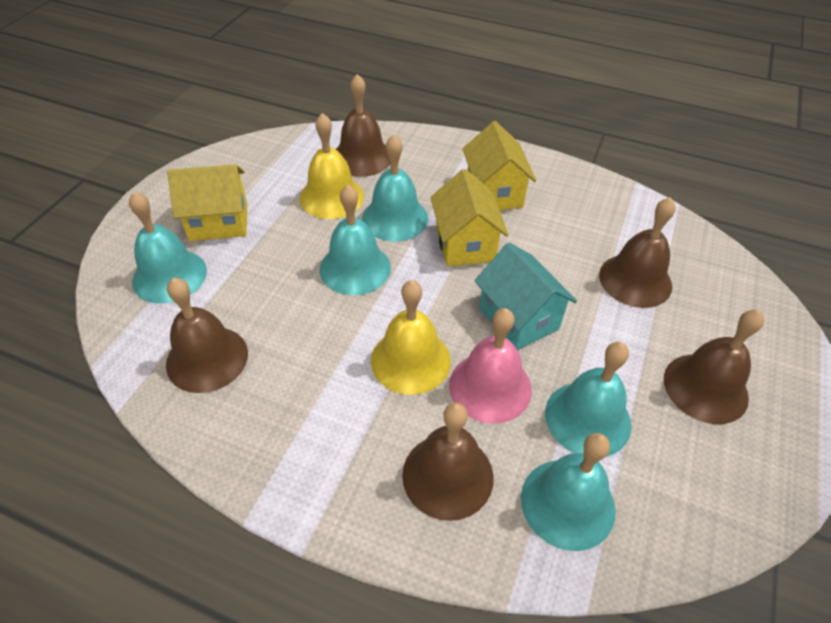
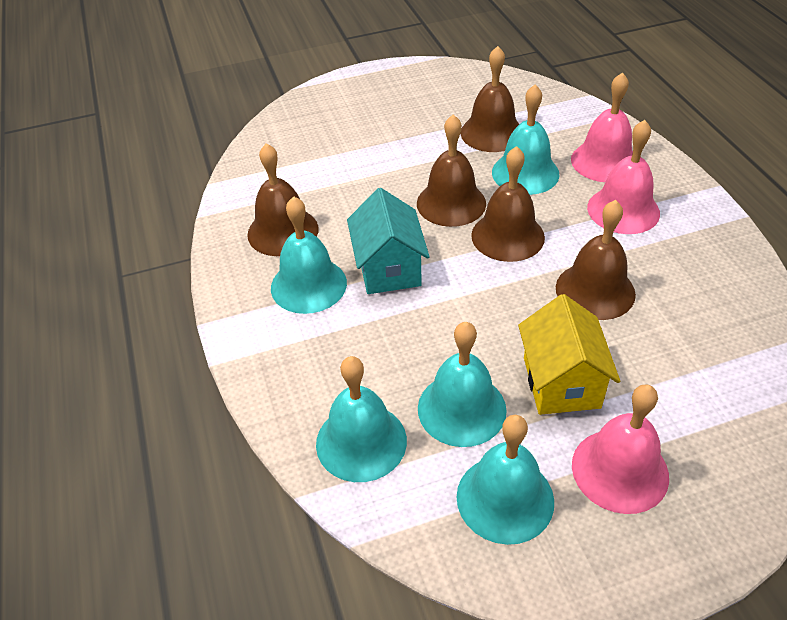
pink bell: 1 -> 3
yellow bell: 2 -> 0
yellow house: 3 -> 1

